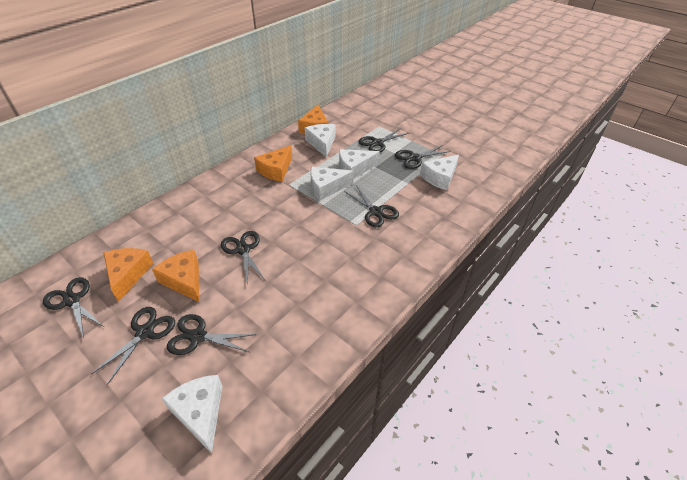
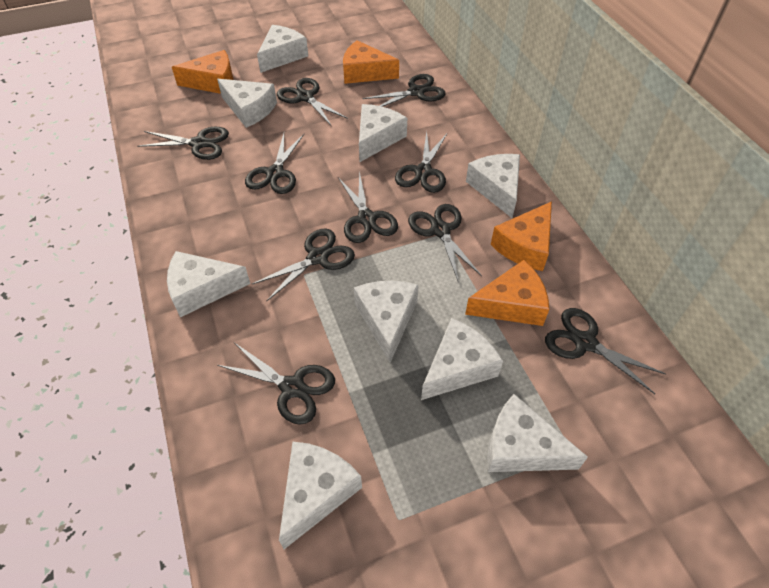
black scissors: 7 -> 10
white cheese: 5 -> 9

